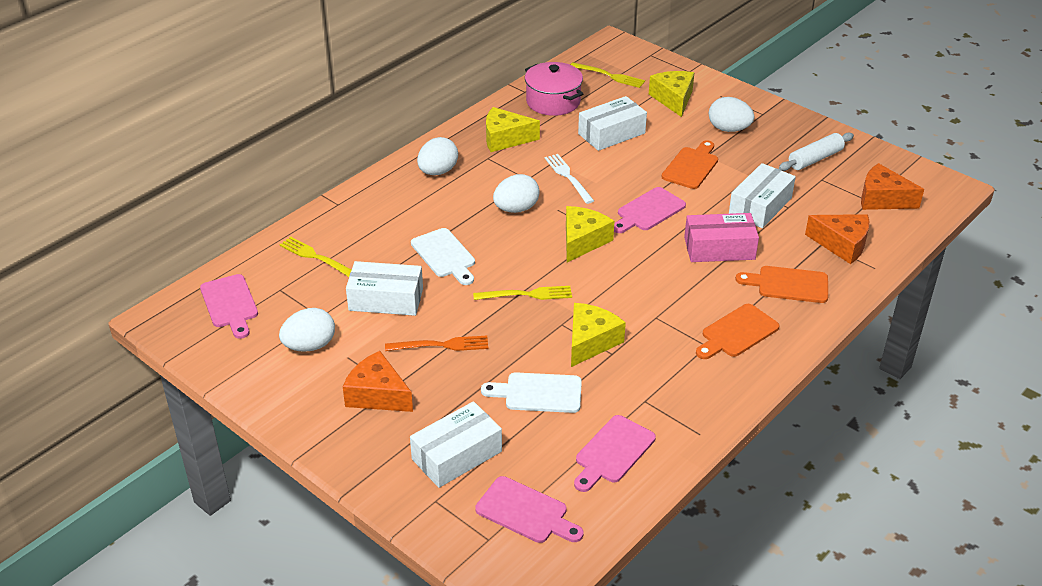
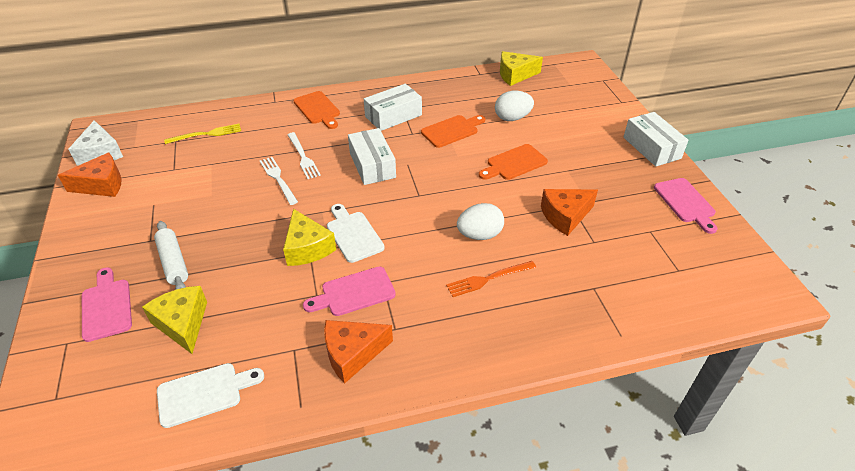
pink box: 1 -> 0
pink cutting board: 4 -> 3
pink pot: 1 -> 0
white box: 4 -> 3
white cheese: 0 -> 1
white egg: 4 -> 2
white fork: 1 -> 2
yellow cheese: 4 -> 3
yellow fork: 3 -> 1

